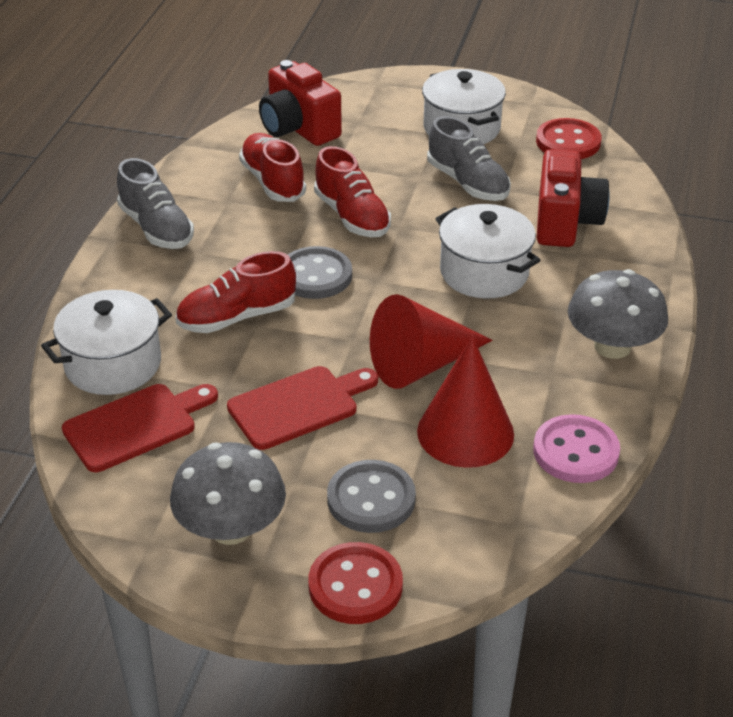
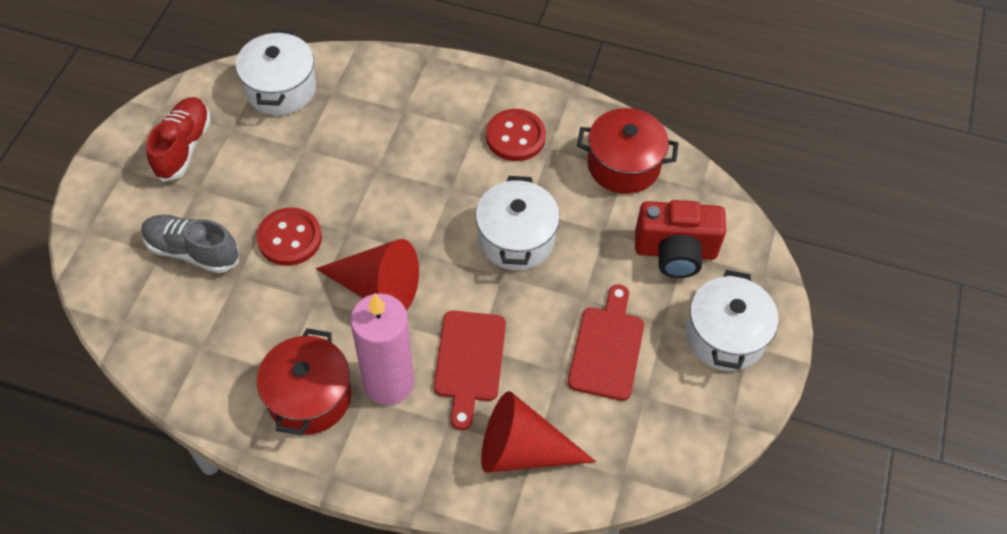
grey button: 2 -> 0
grey mushroom: 2 -> 0
grey shoe: 2 -> 1
pink button: 1 -> 0
pink candle: 0 -> 1
red camera: 2 -> 1
red pot: 0 -> 2
red shoe: 3 -> 1

